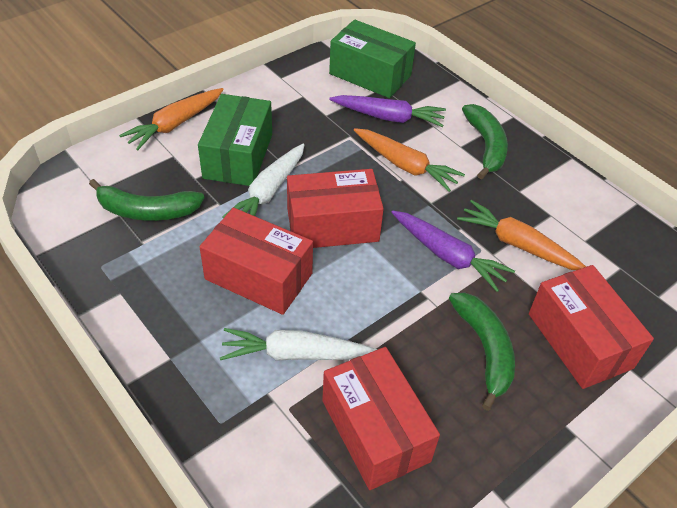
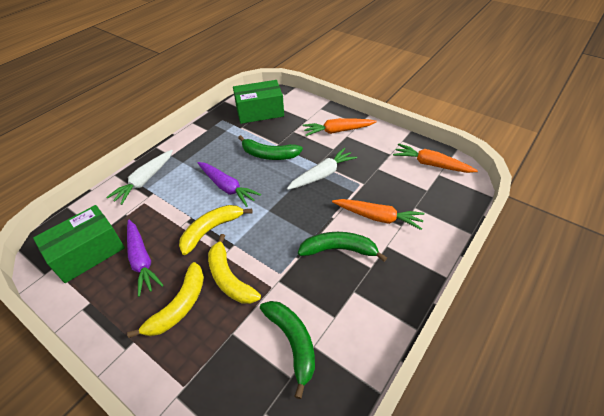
red box: 4 -> 0
yellow banana: 0 -> 3

